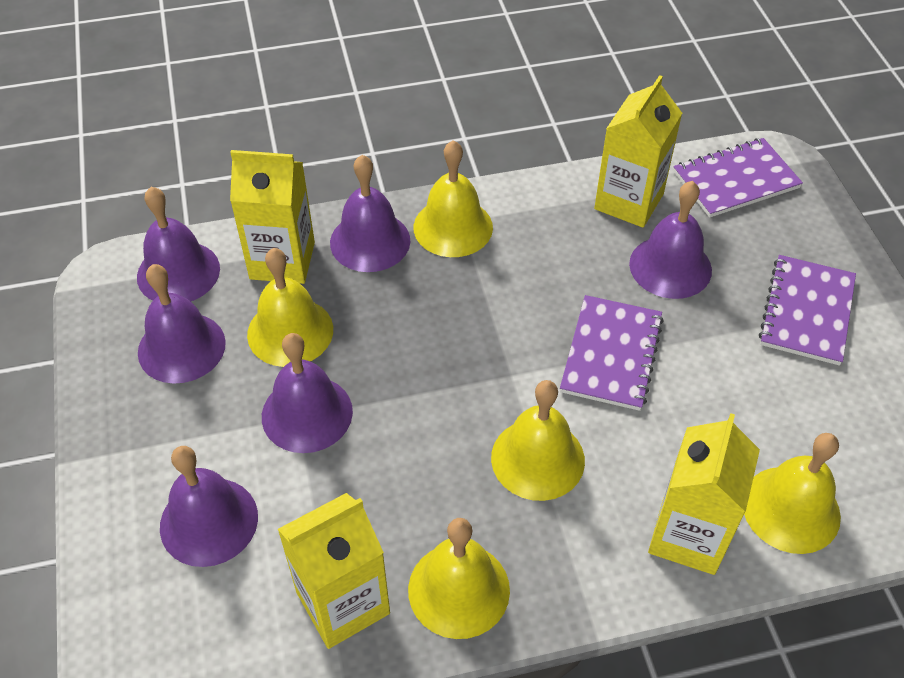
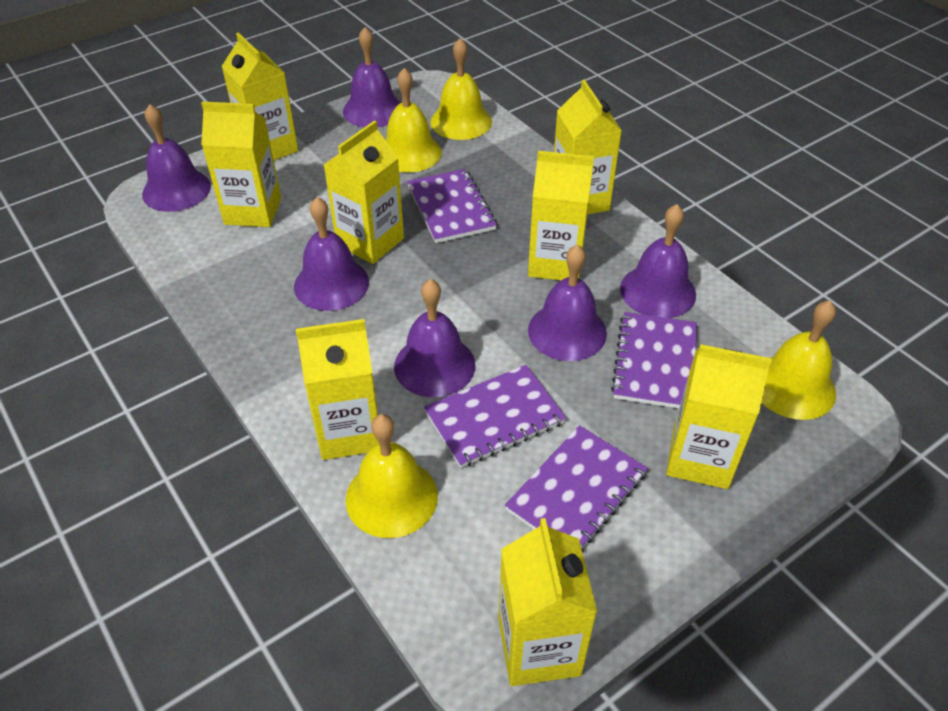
purple notebook: 3 -> 4
yellow bell: 5 -> 4
yellow carton: 4 -> 8

